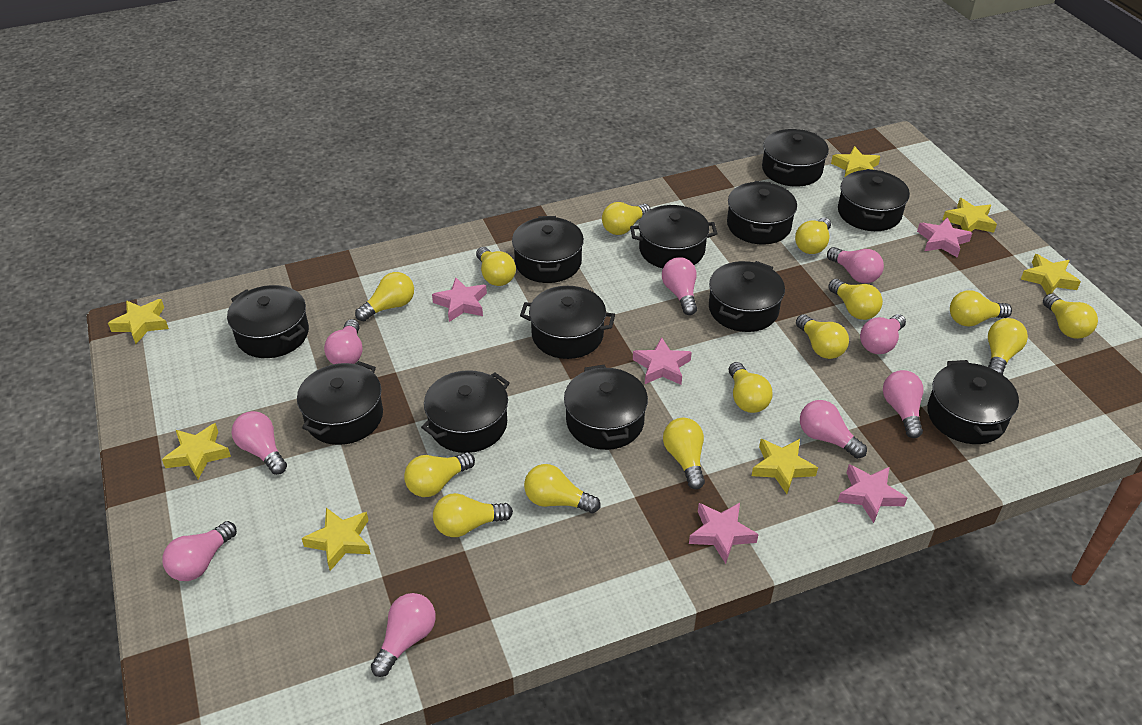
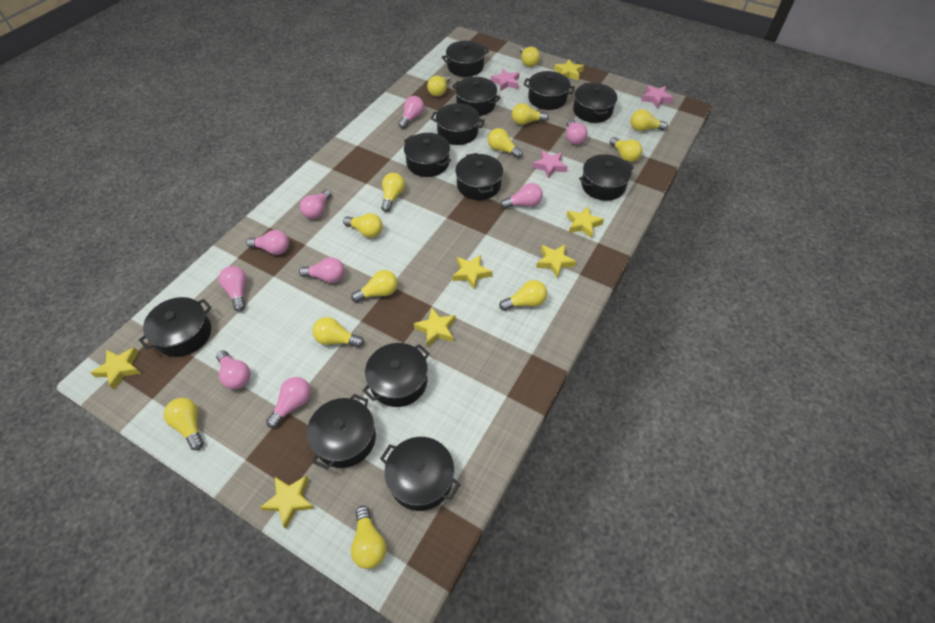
pink star: 5 -> 3
yellow light bulb: 14 -> 13

